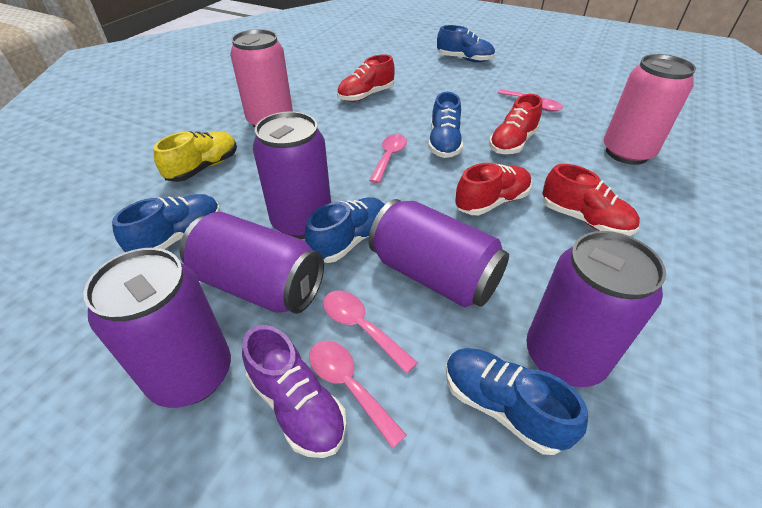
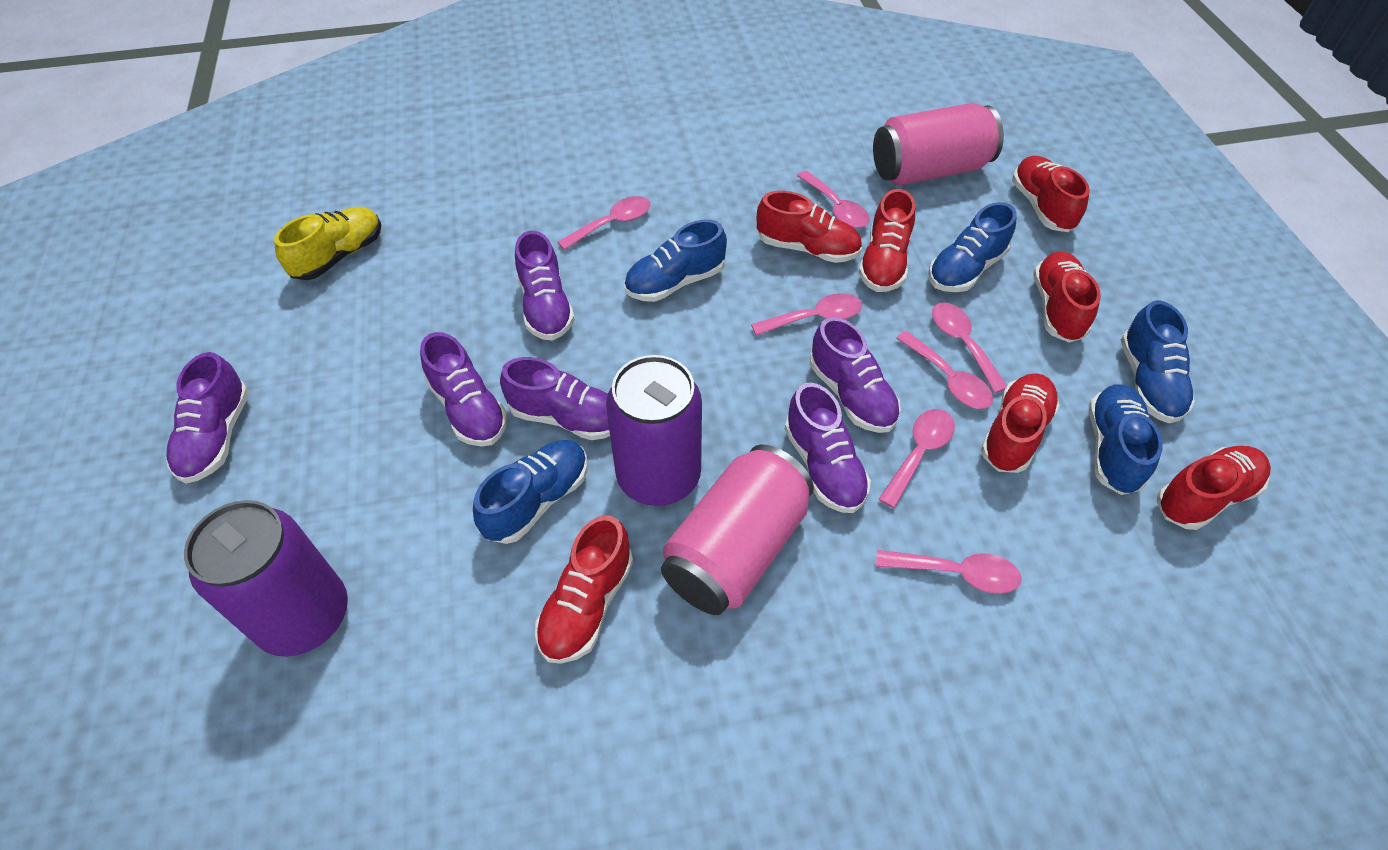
pink spoon: 4 -> 7
purple can: 5 -> 2
purple shoe: 1 -> 6
red shoe: 4 -> 7

